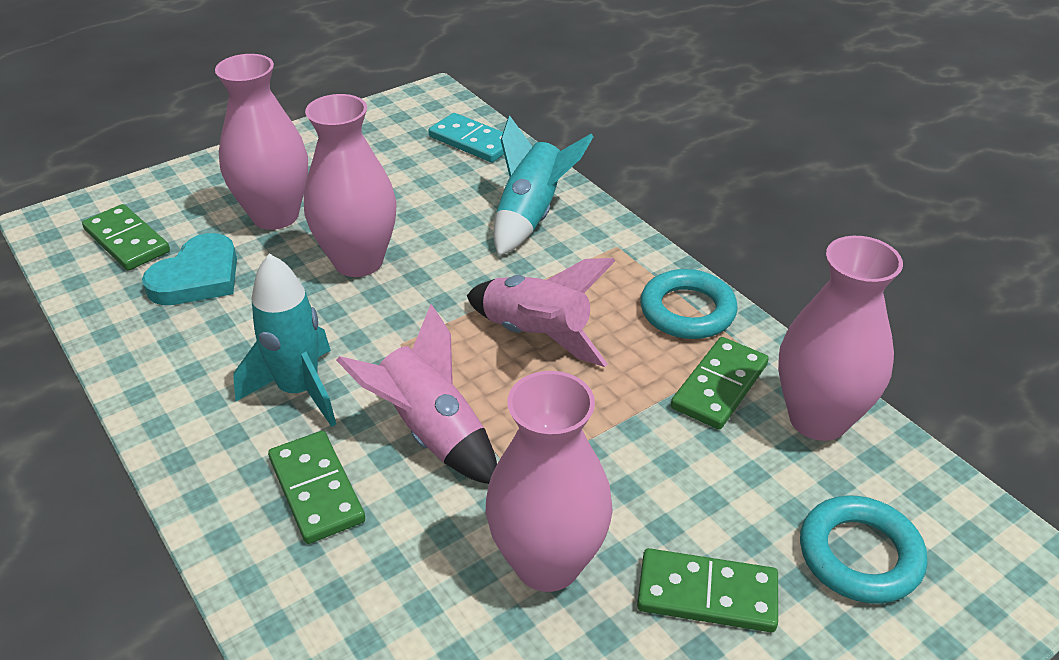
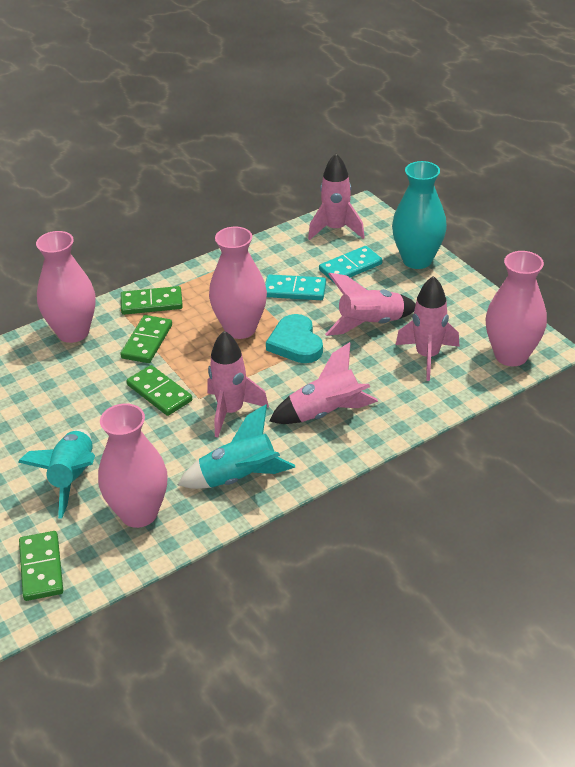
pink rocket: 2 -> 5
turquoise domino: 1 -> 2
turquoise ring: 2 -> 0
turquoise vase: 0 -> 1

